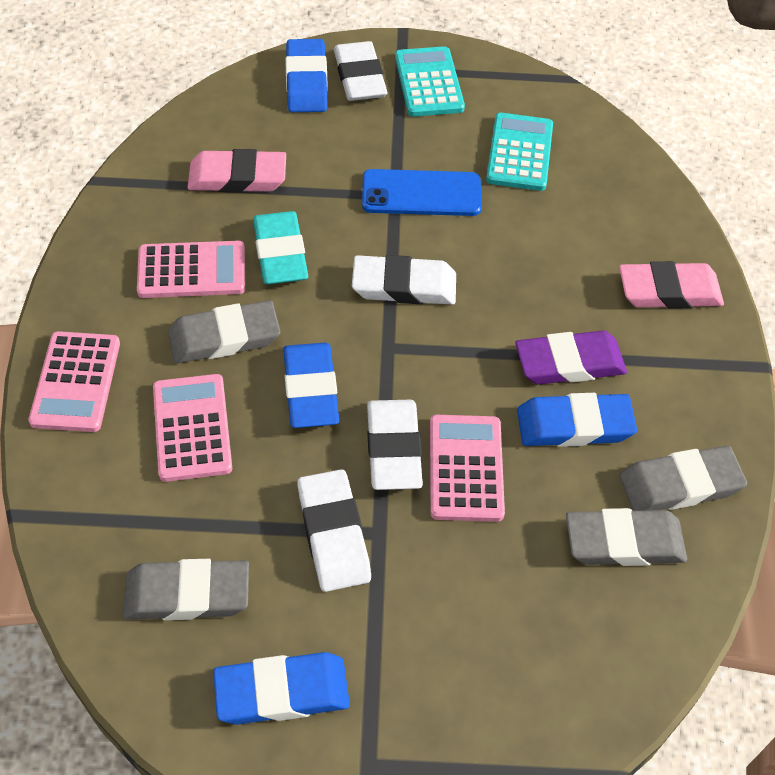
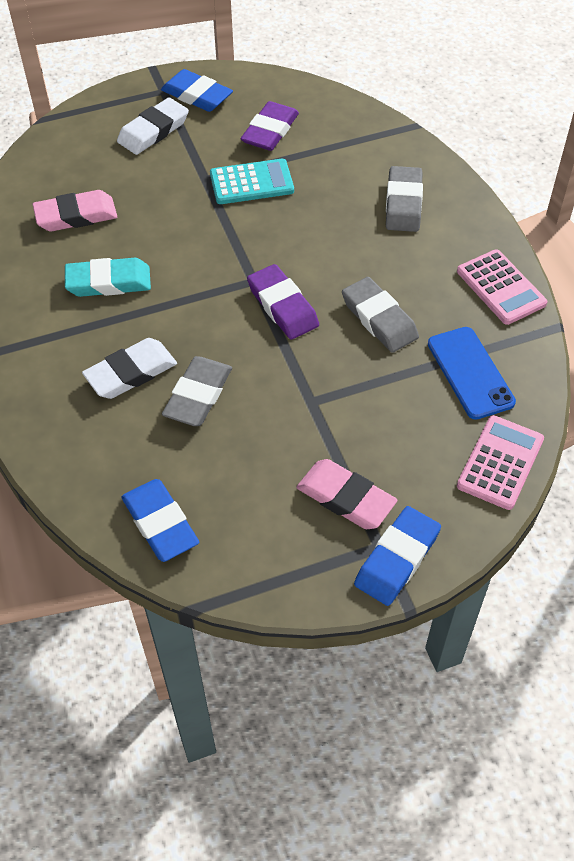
blue eraser: 4 -> 3
grey eraser: 4 -> 3
pink calculator: 4 -> 2
purple eraser: 1 -> 2
turquoise calculator: 2 -> 1
white eraser: 4 -> 2

